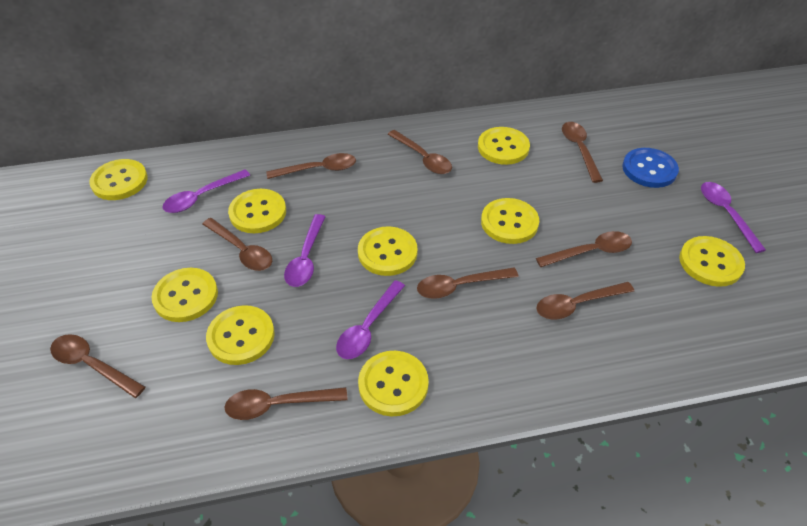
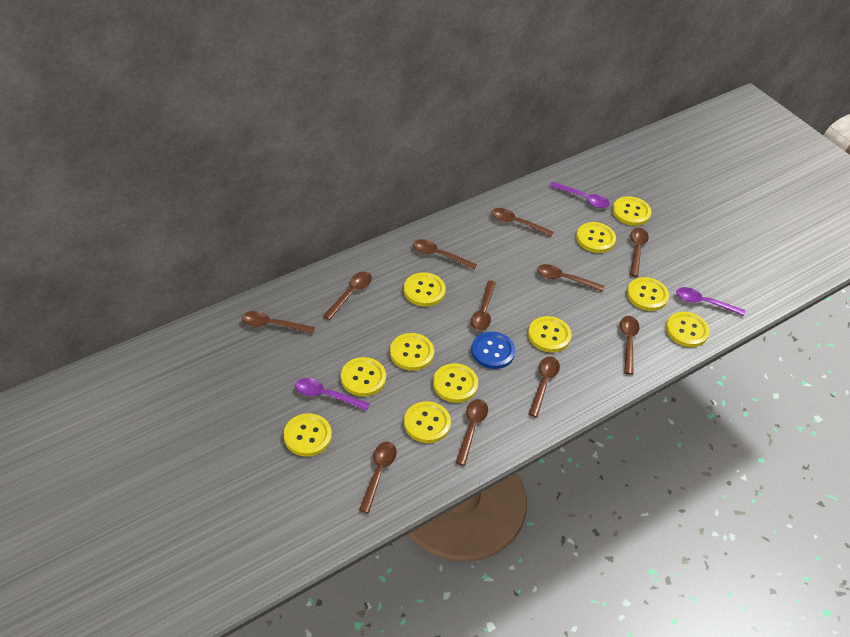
brown spoon: 9 -> 11
purple spoon: 4 -> 3
yellow button: 9 -> 11

